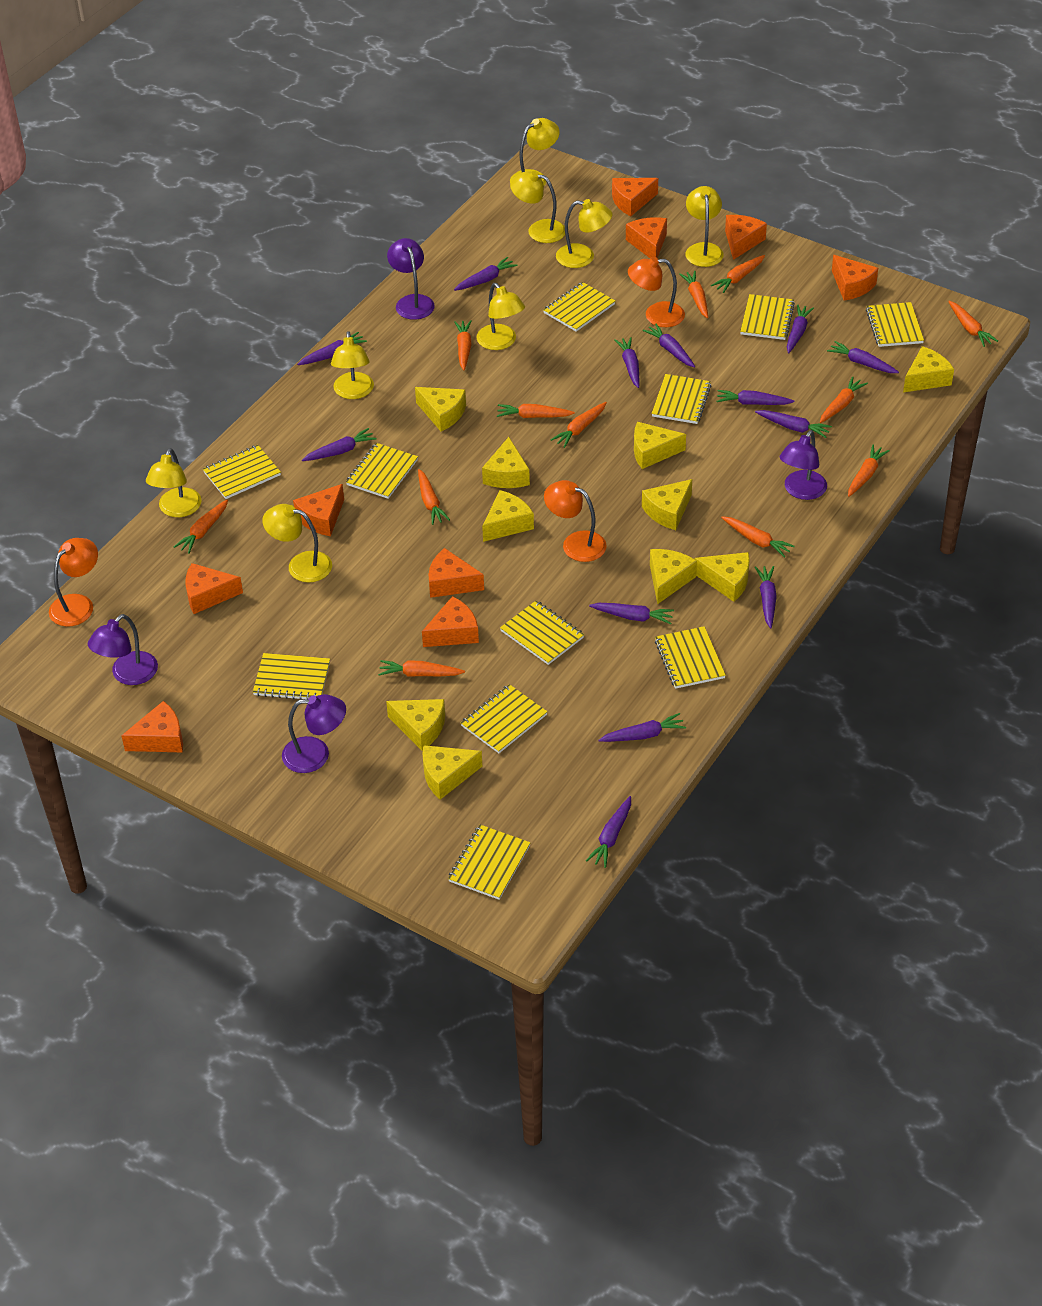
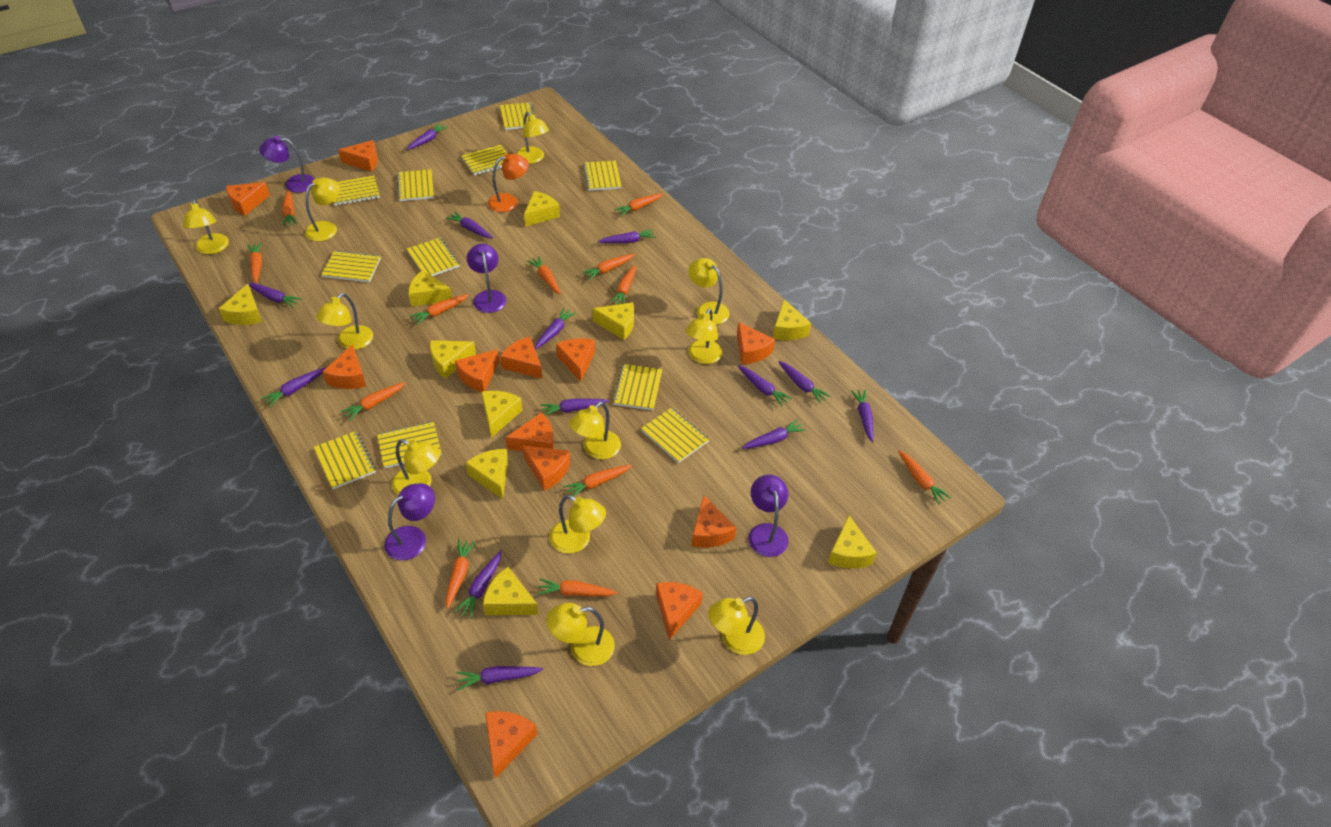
orange cheese: 9 -> 12
orange lamp: 3 -> 1
yellow lamp: 8 -> 11

